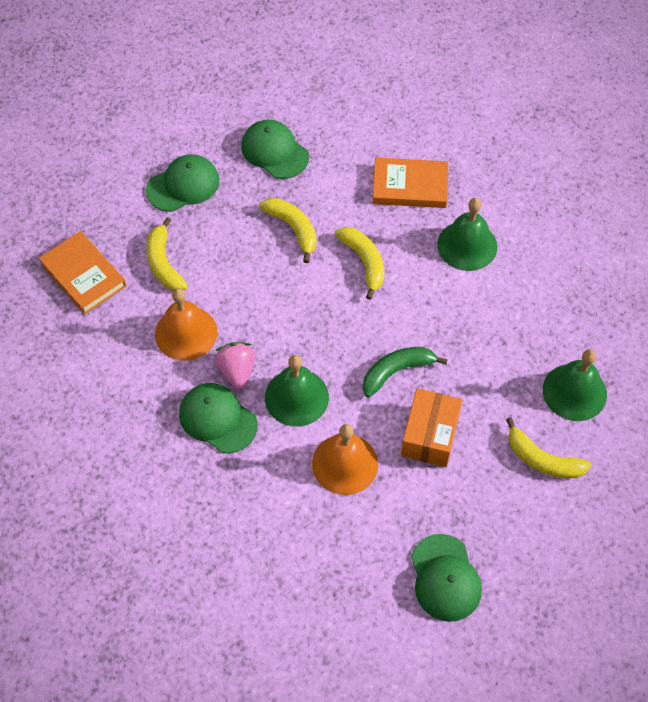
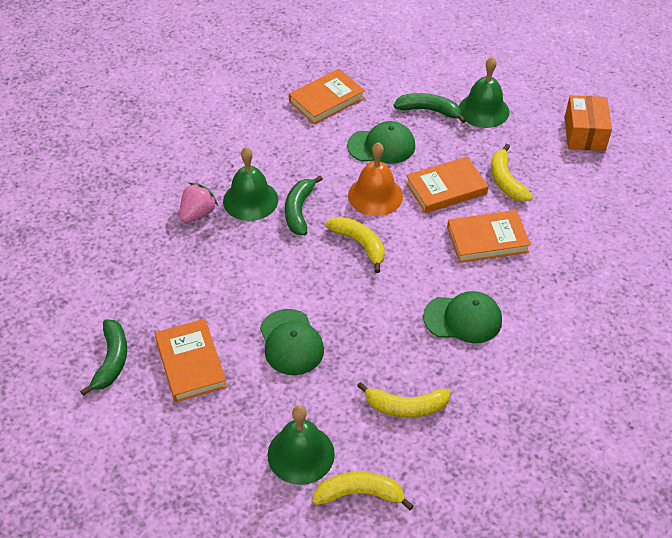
green banana: 1 -> 3
green cap: 4 -> 3
orange bell: 2 -> 1
orange book: 2 -> 4

